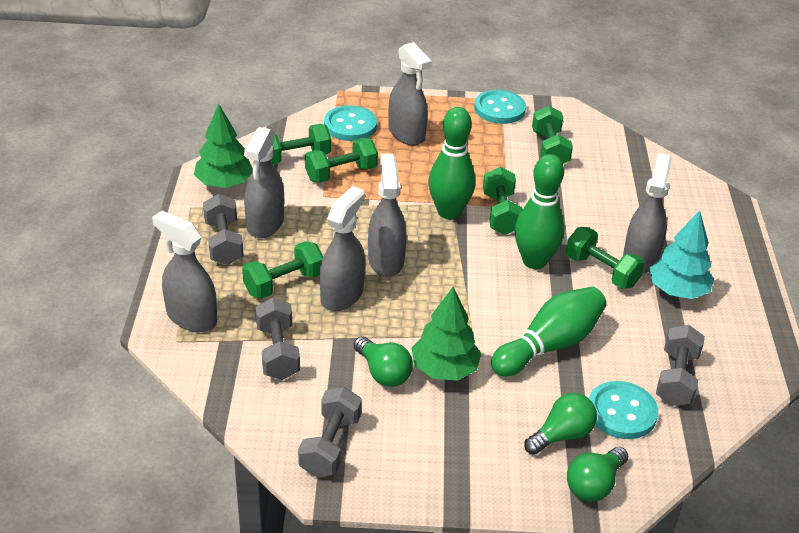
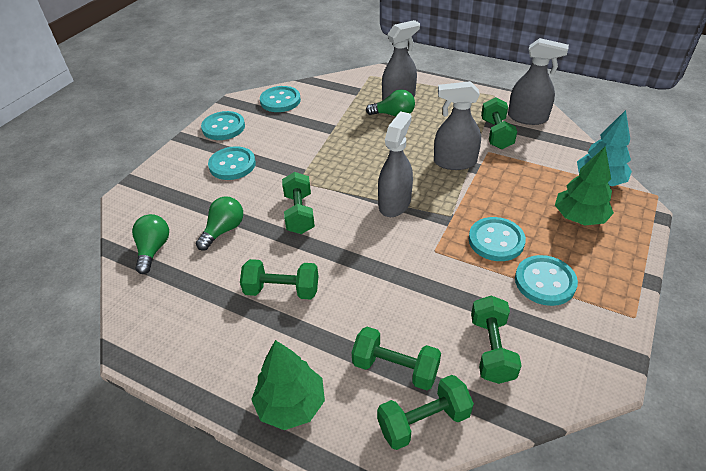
green bowling pin: 3 -> 0
grey dumbbell: 4 -> 0
grey spray bottle: 6 -> 4
turquoise button: 3 -> 5

